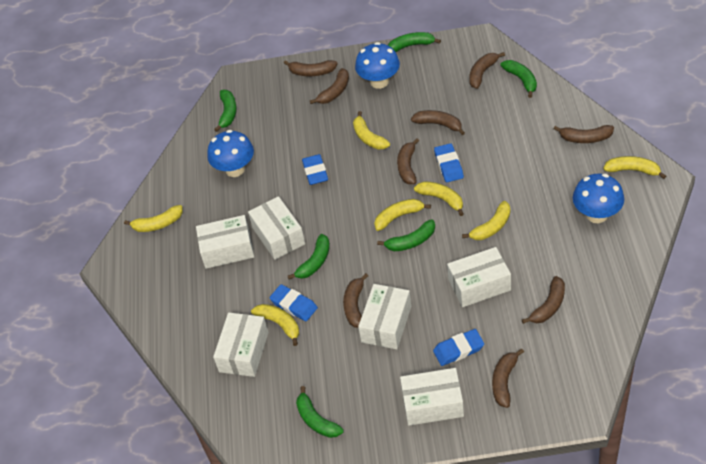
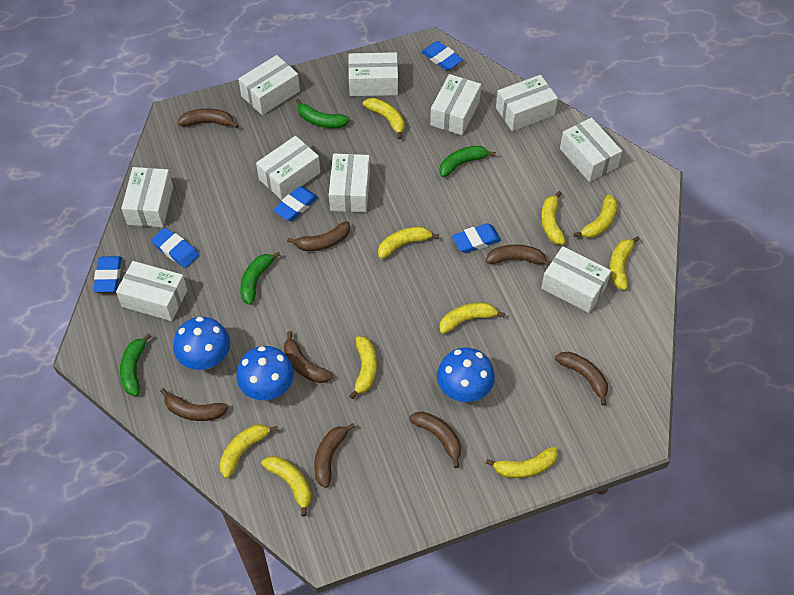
blue eraser: 4 -> 5
brown banana: 9 -> 8
green banana: 6 -> 4
white box: 6 -> 10
yellow banana: 7 -> 10

